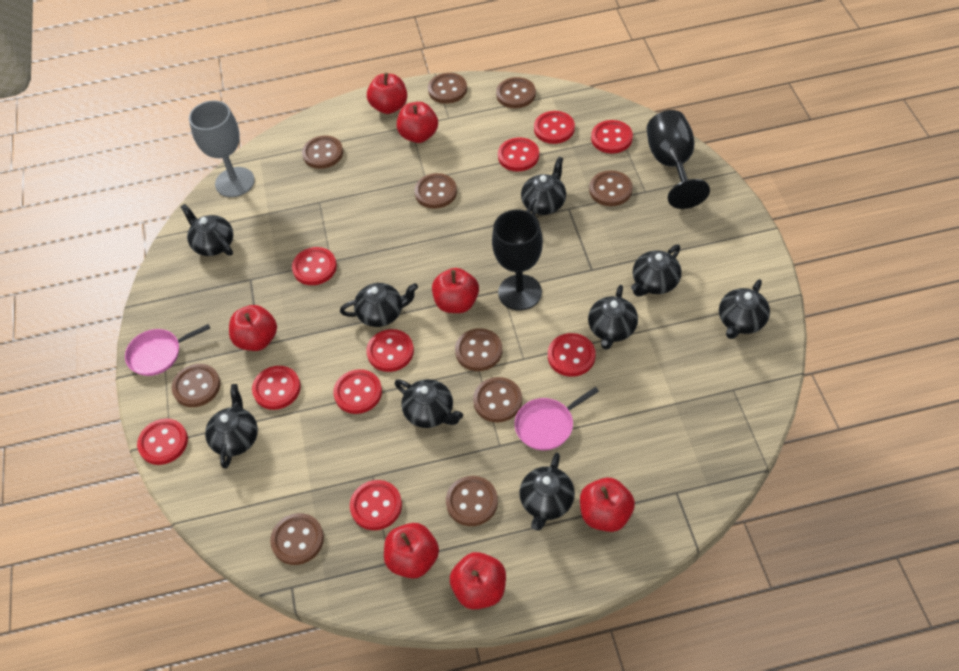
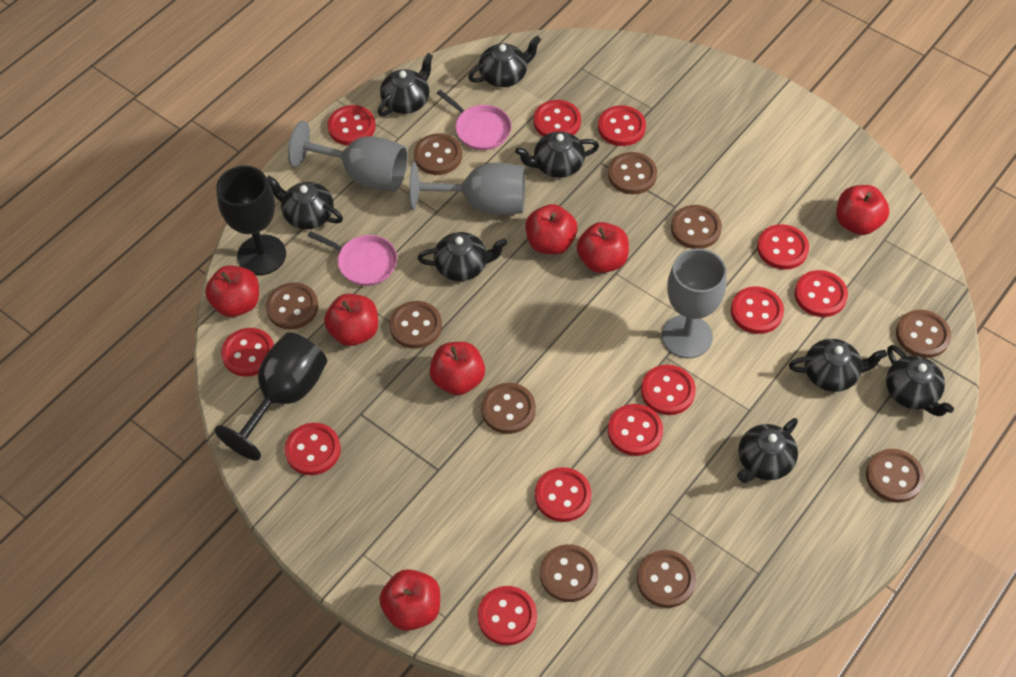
black teapot: 9 -> 8
grey goblet: 1 -> 3
red button: 10 -> 12

